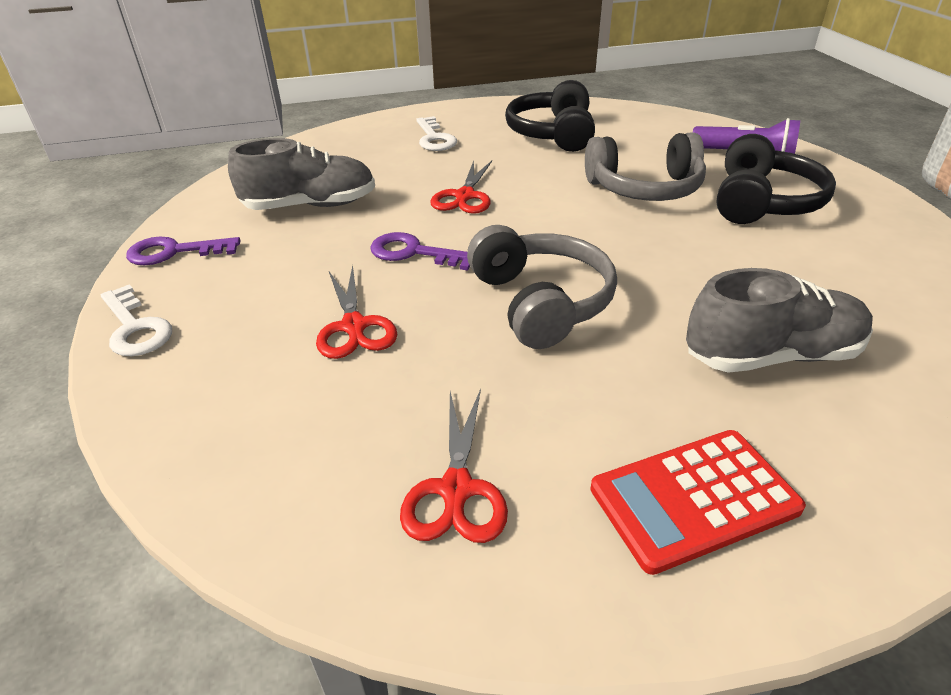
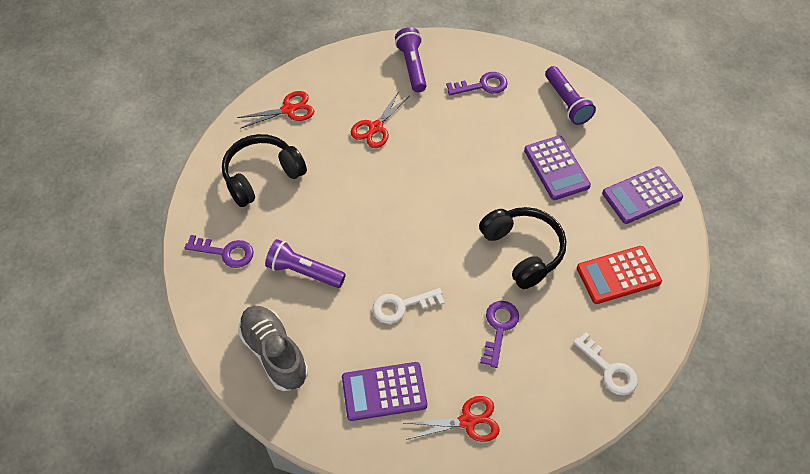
grey headphones: 2 -> 0
grey shoe: 2 -> 1
purple calculator: 0 -> 3
purple flashlight: 1 -> 3
purple key: 2 -> 3

